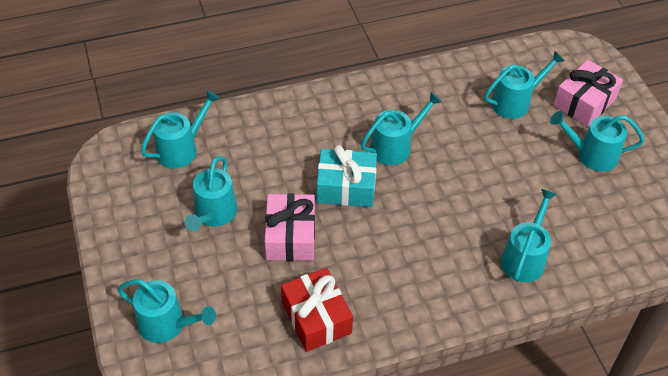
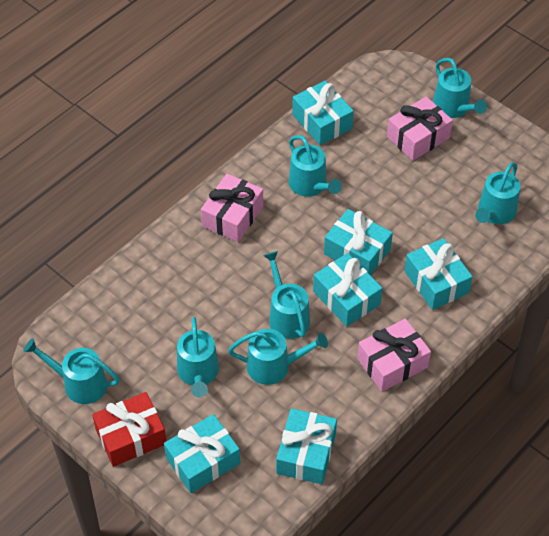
pink gift: 2 -> 3
turquoise gift: 1 -> 6

